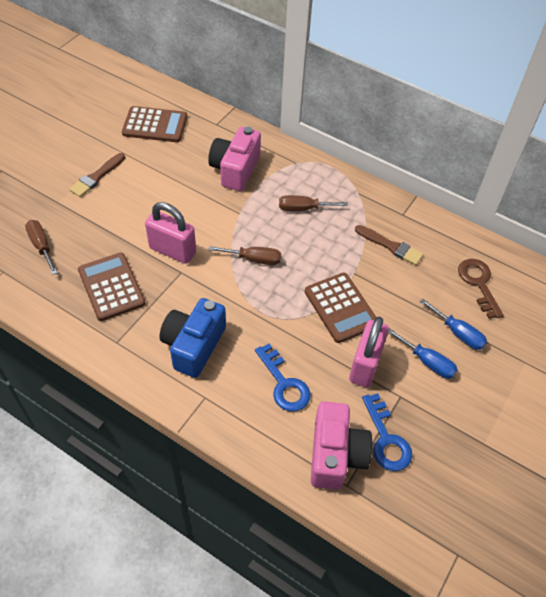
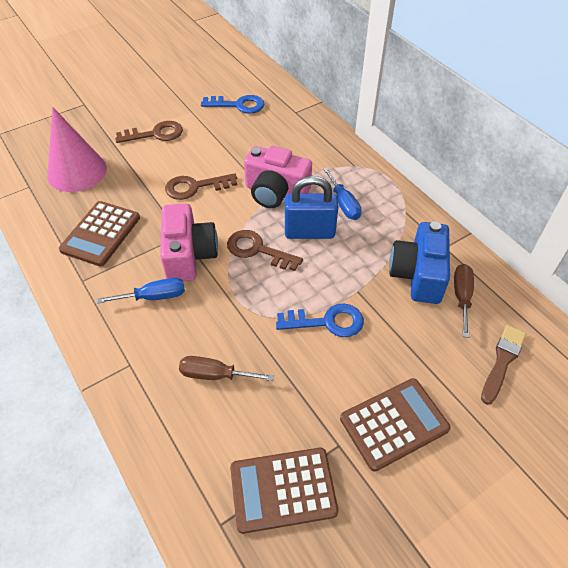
blue padlock: 0 -> 1
brown brush: 2 -> 1
brown key: 1 -> 3
brown screwdriver: 3 -> 2
pink cone: 0 -> 1
pink padlock: 2 -> 0

